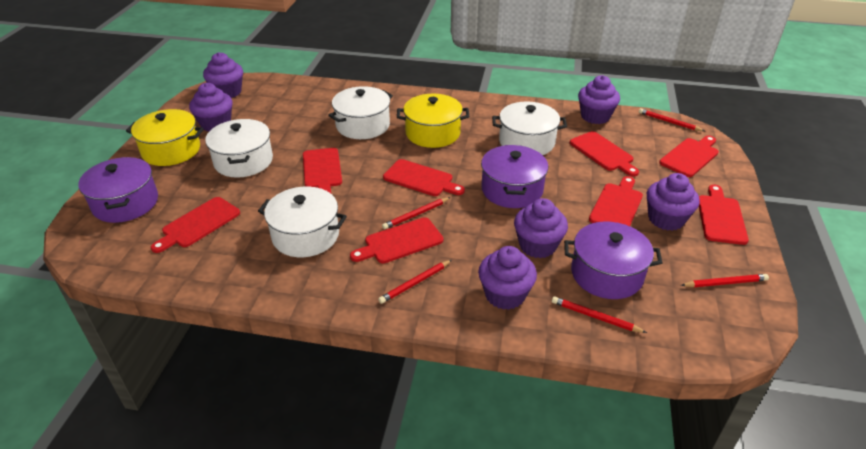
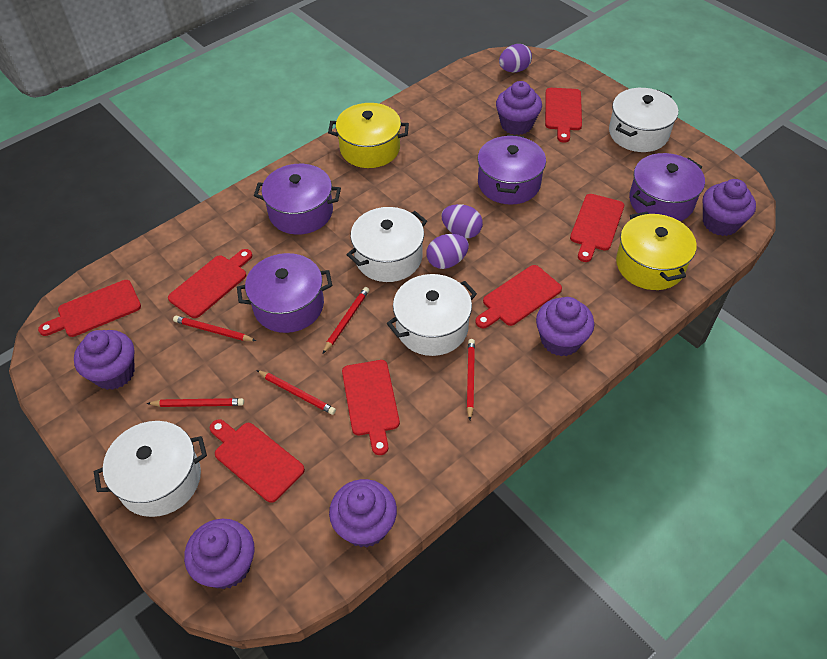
purple egg: 0 -> 3
purple pot: 3 -> 4
red cutting board: 8 -> 7

